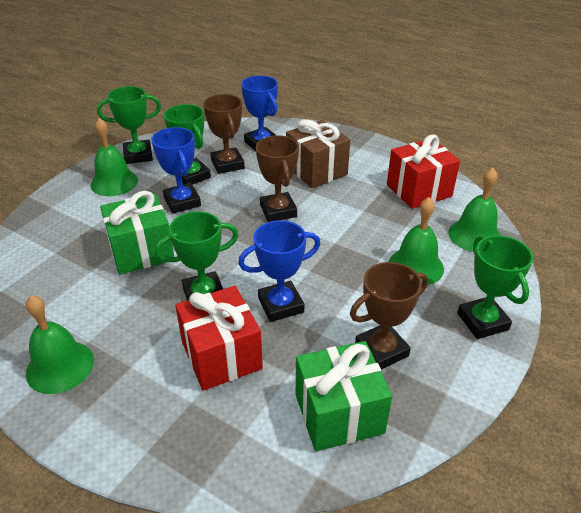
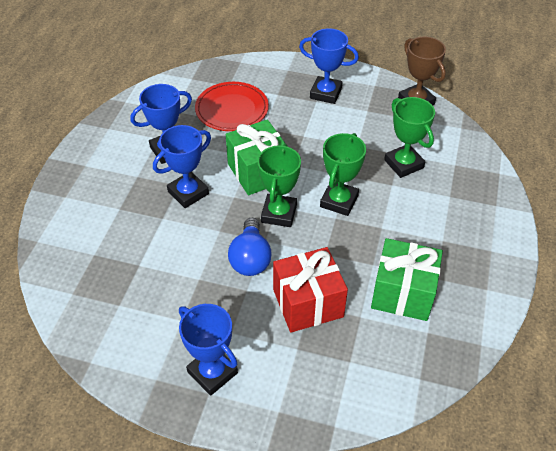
blue light bulb: 0 -> 1
blue trophy: 3 -> 4
brown gift: 1 -> 0
brown trophy: 3 -> 1
green bell: 4 -> 0
green trophy: 4 -> 3
red gift: 2 -> 1
red plate: 0 -> 1

